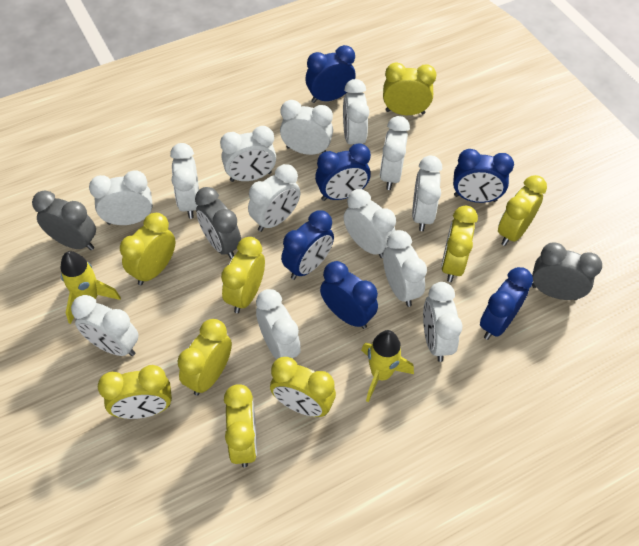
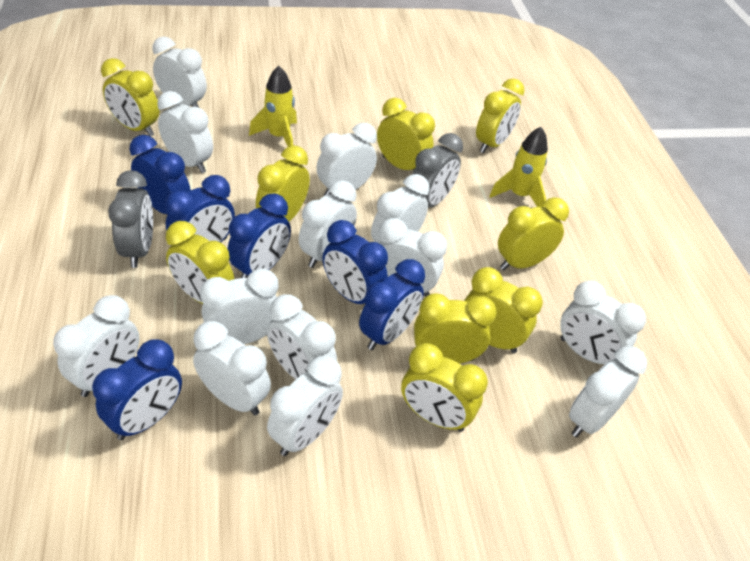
grey clock: 3 -> 2

